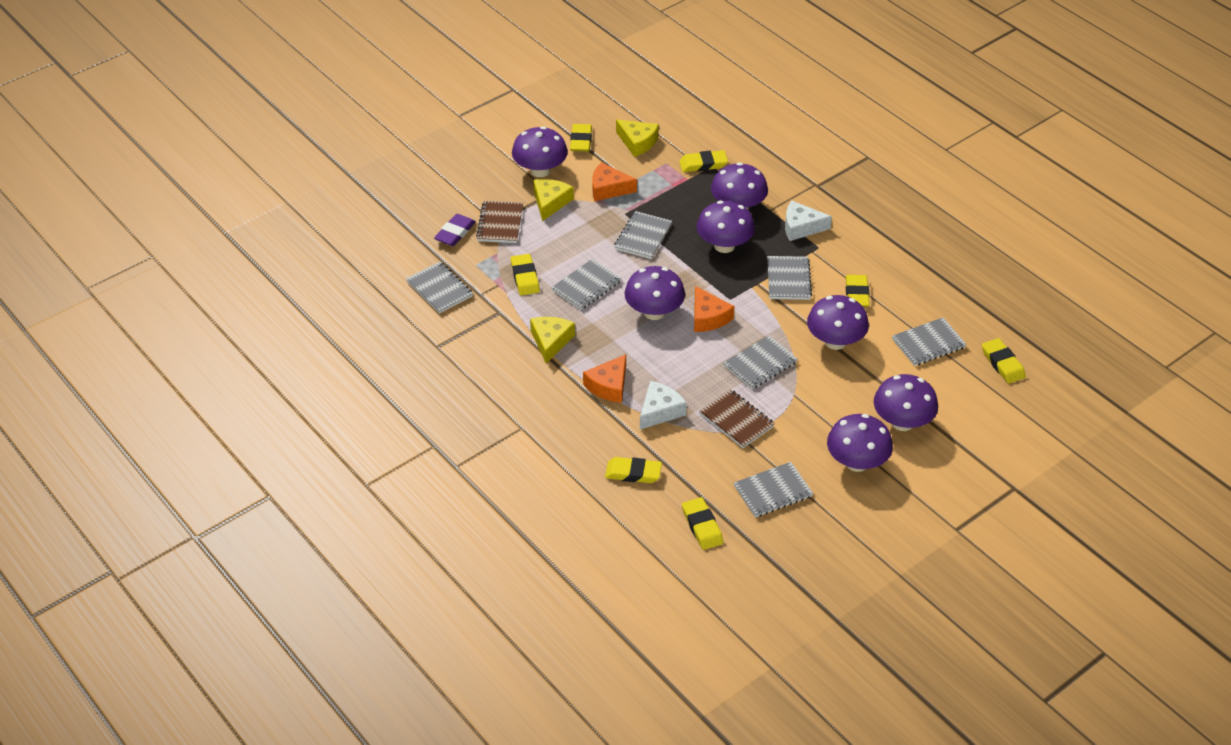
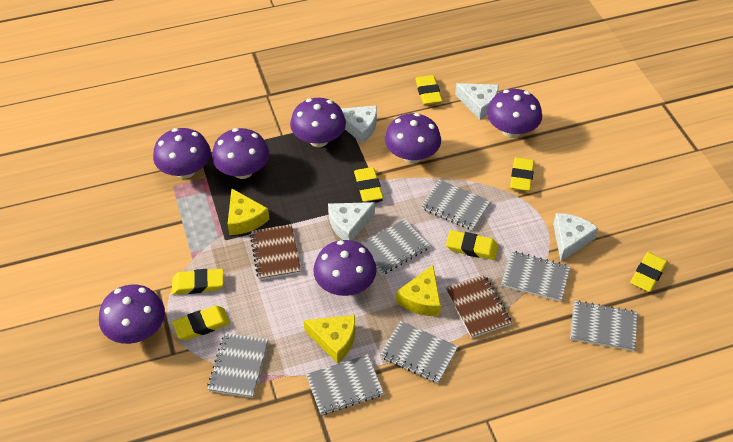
orange cheese: 3 -> 0
purple eraser: 1 -> 0
white cheese: 2 -> 4

